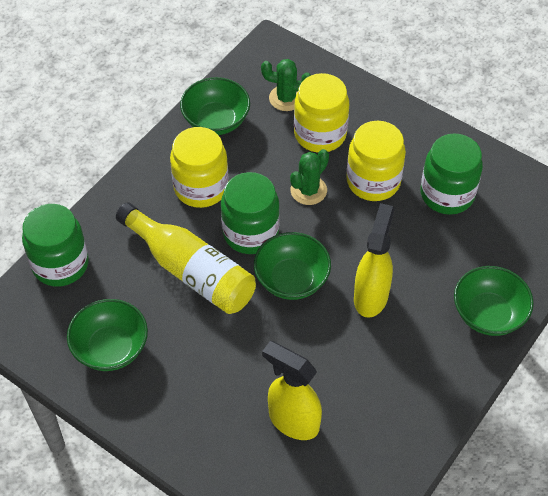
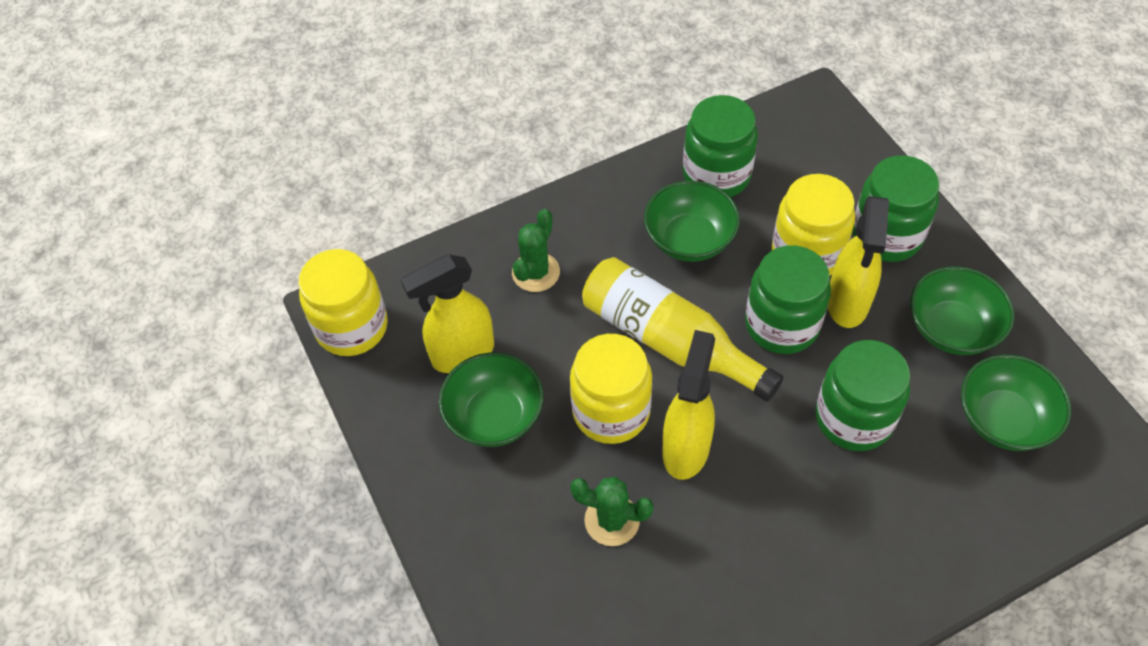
green jar: 3 -> 4
yellow spray bottle: 2 -> 3

